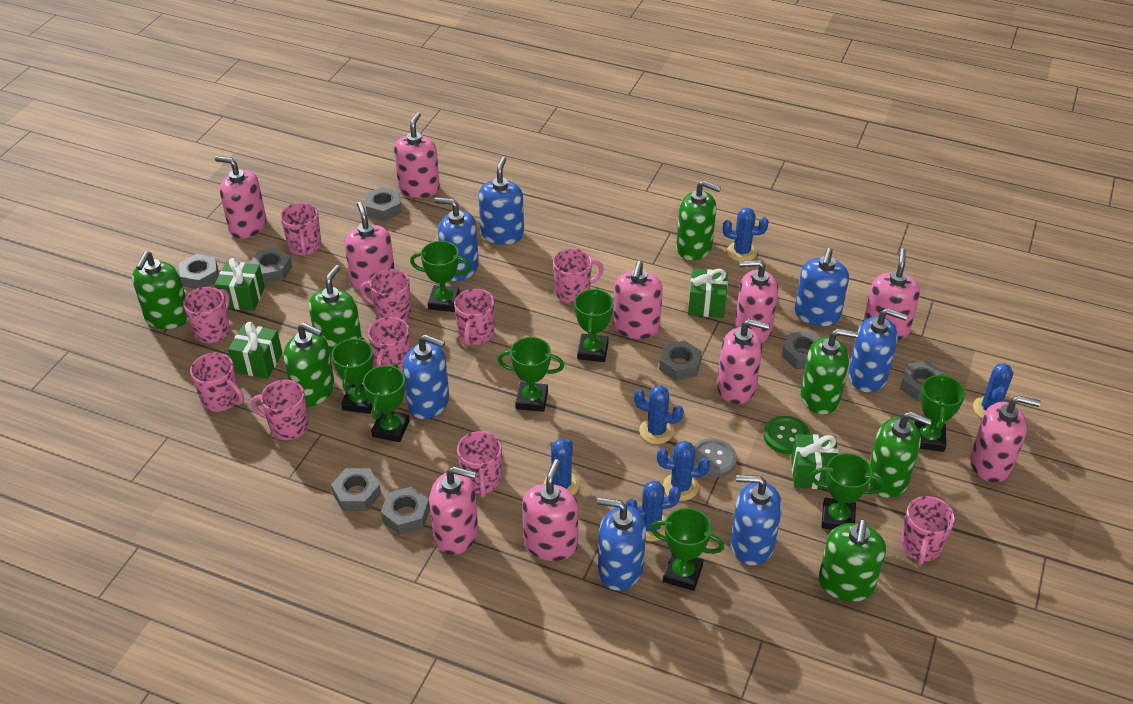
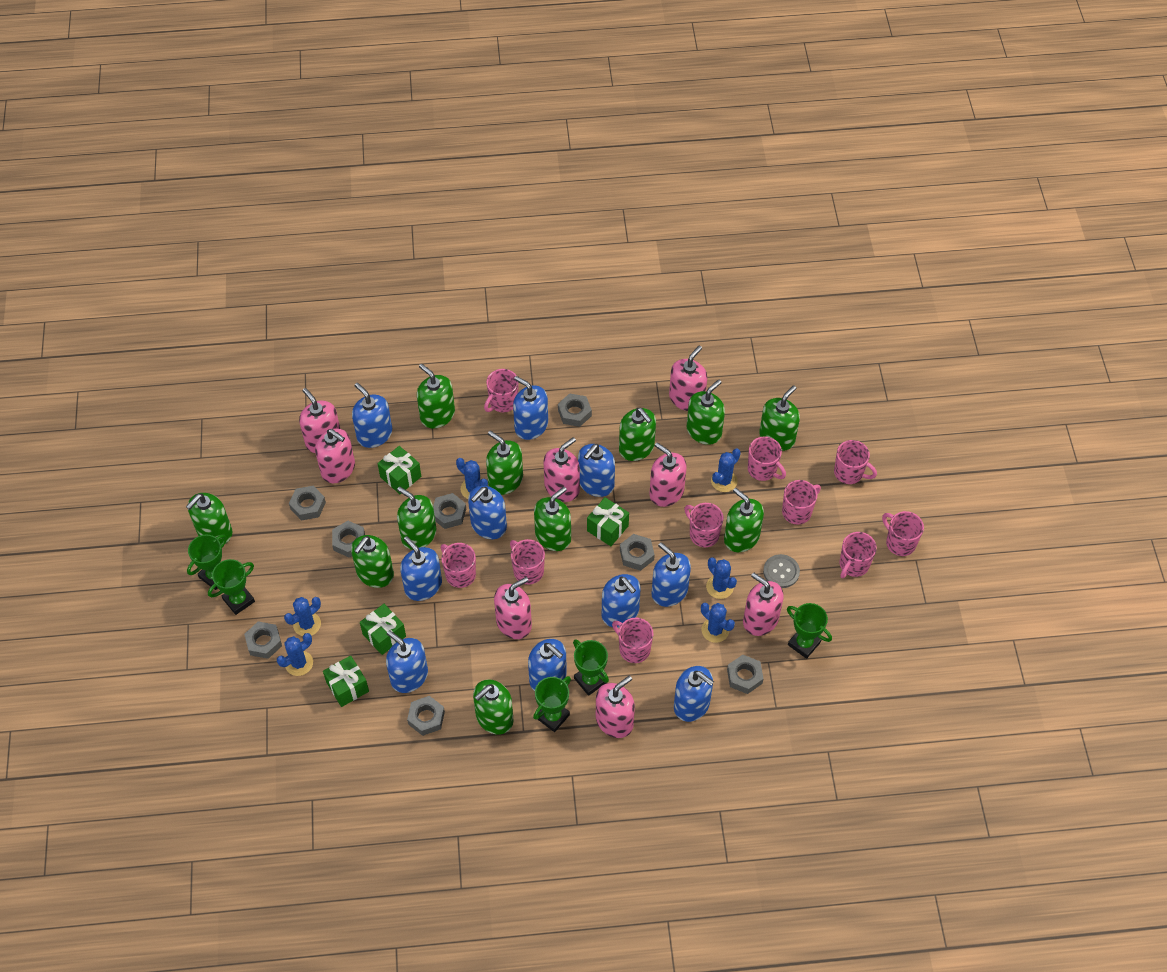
blue soap dispenser: 7 -> 10
green button: 1 -> 0
green soap dispenser: 7 -> 11
green trophy: 8 -> 5
pink soap dispenser: 10 -> 8

